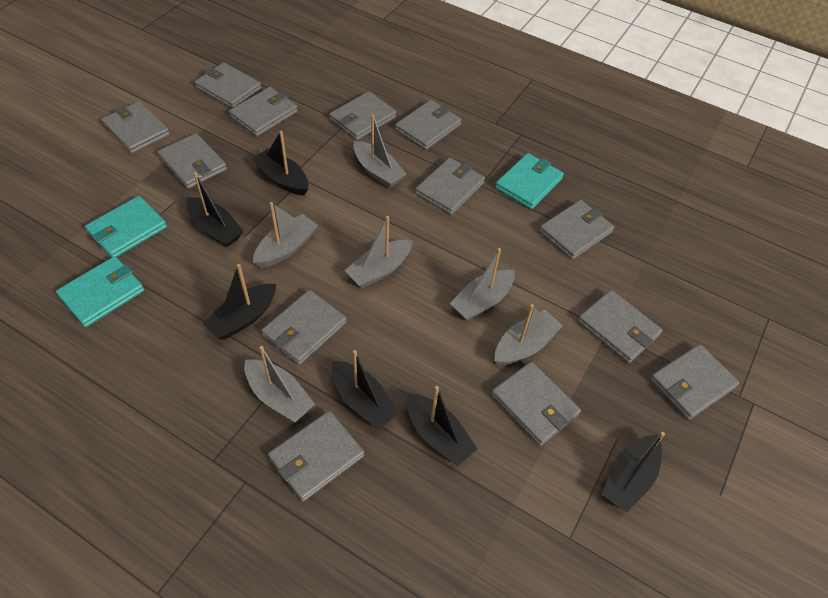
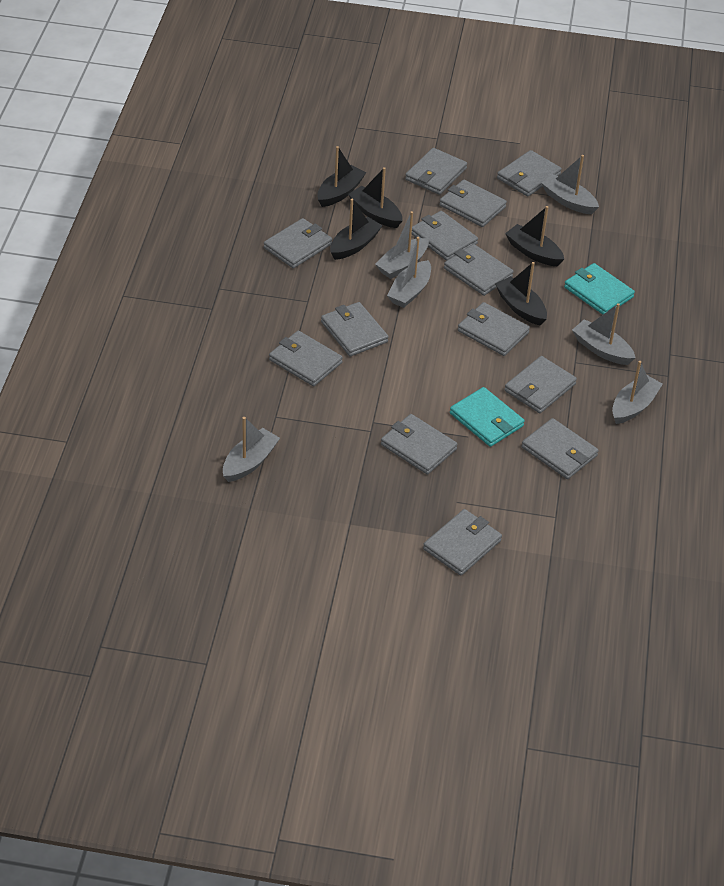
black boat: 6 -> 5
turquoise wallet: 3 -> 2

